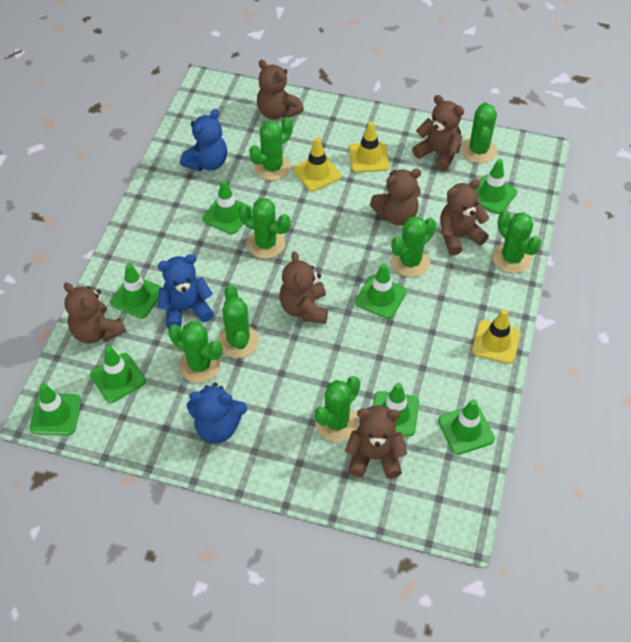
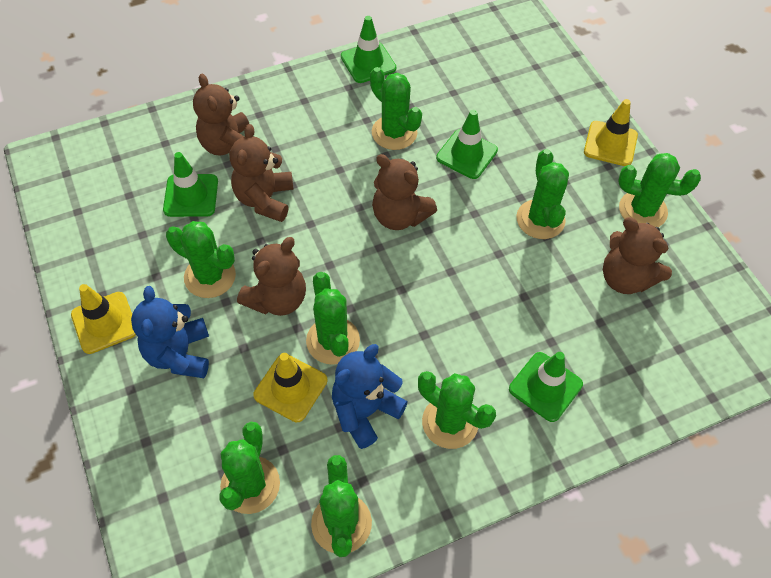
blue teddy bear: 3 -> 2
brown teddy bear: 7 -> 5
green traffic cone: 8 -> 4

